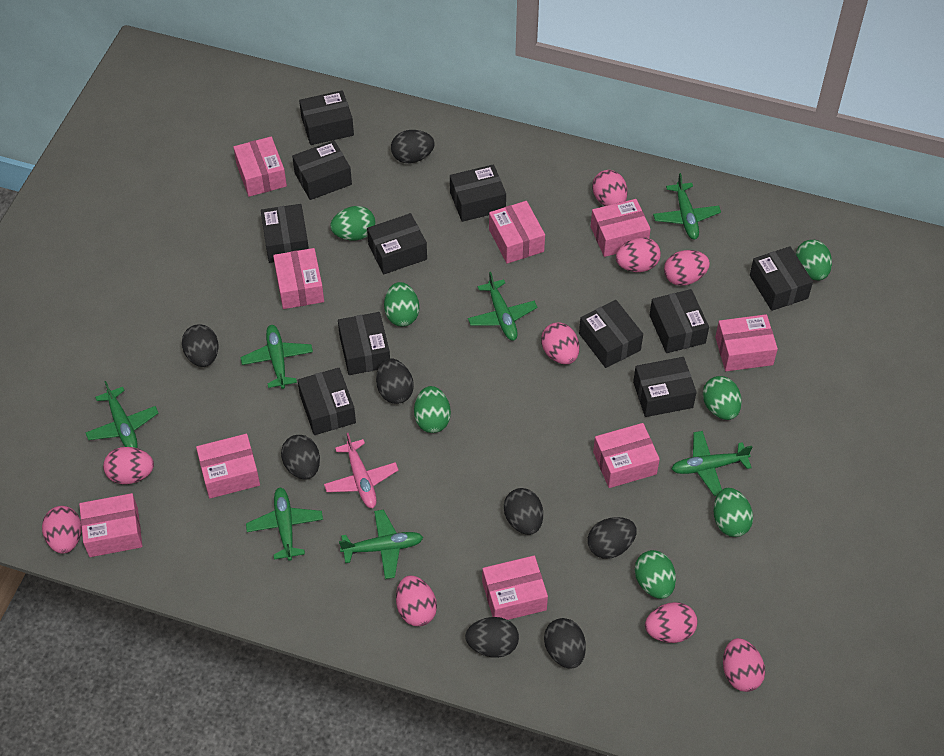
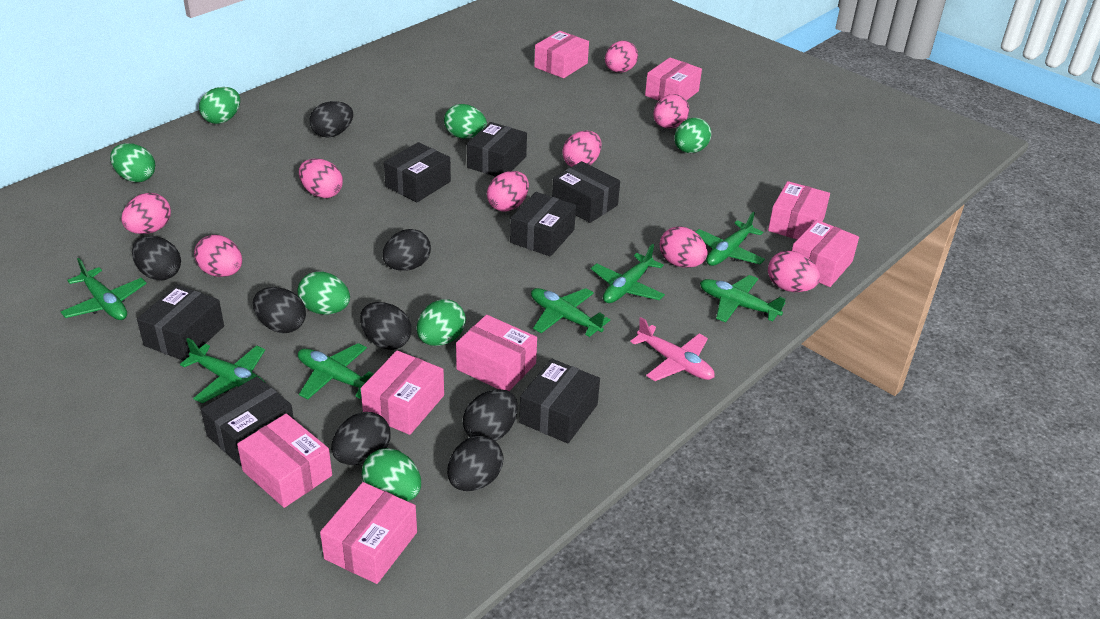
black box: 11 -> 7
pink box: 9 -> 8

